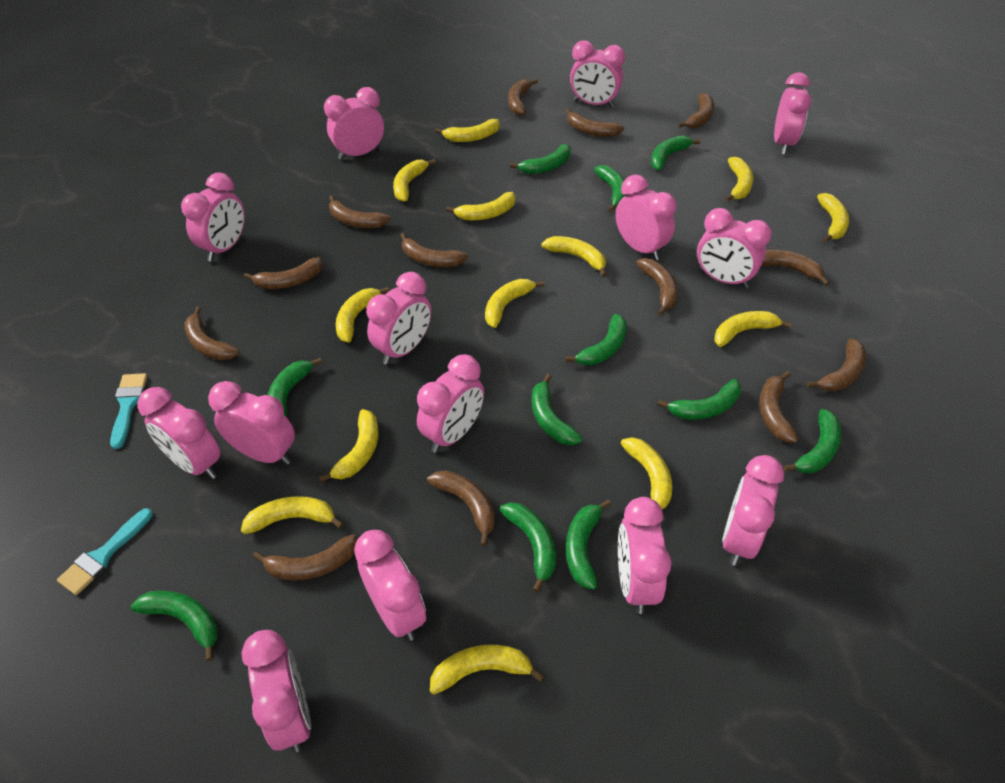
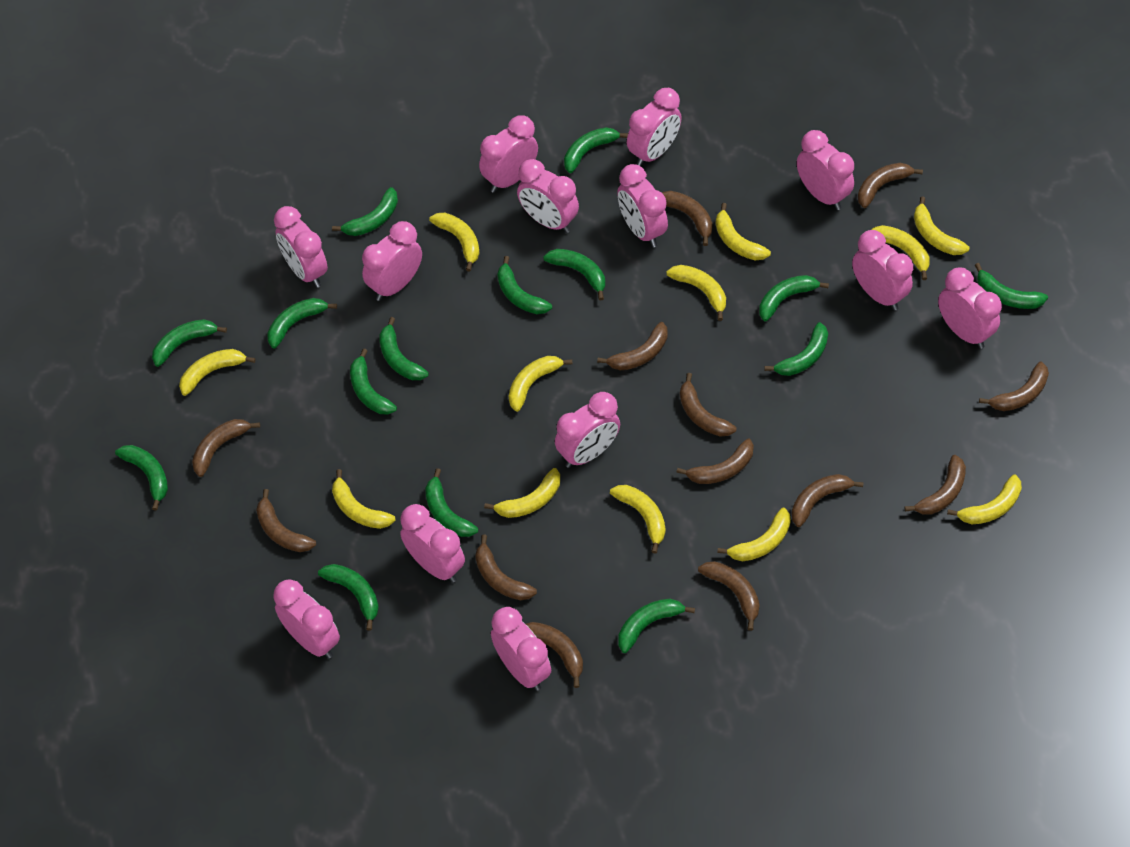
green banana: 11 -> 15
pink clock: 14 -> 13
turquoise brush: 2 -> 0
yellow banana: 13 -> 12

